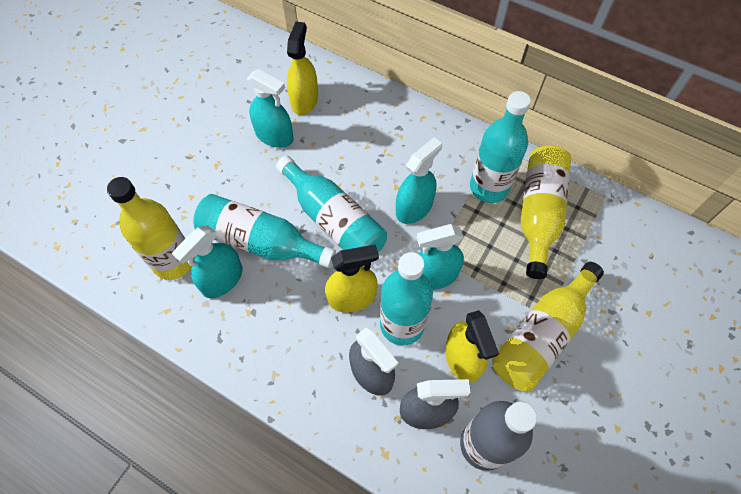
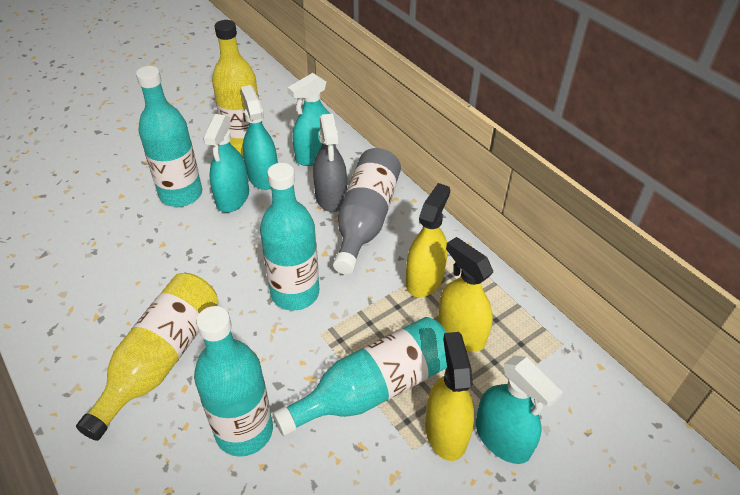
grey spray bottle: 2 -> 1
yellow bottle: 3 -> 2

